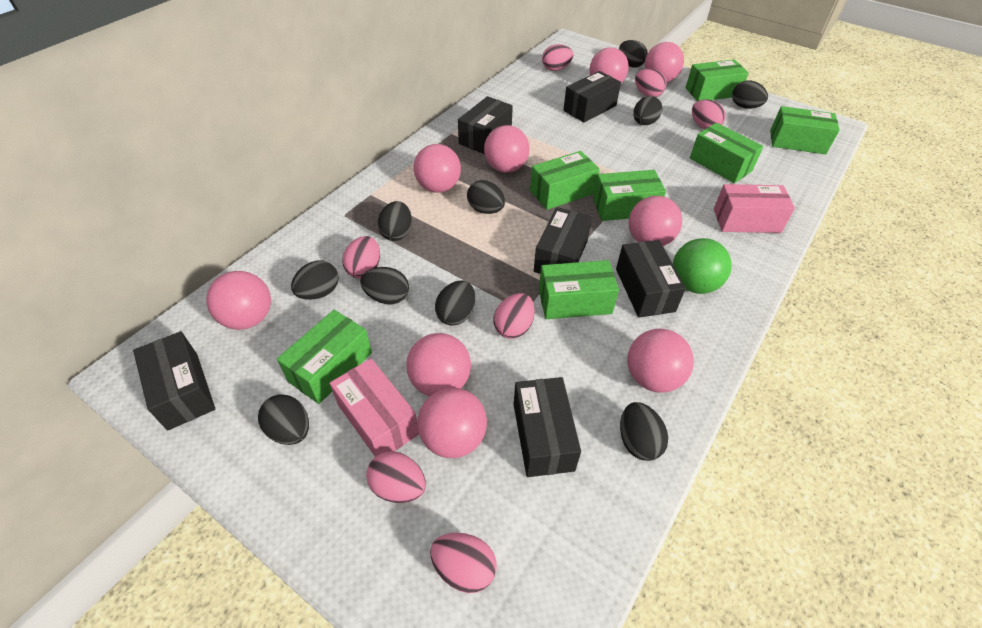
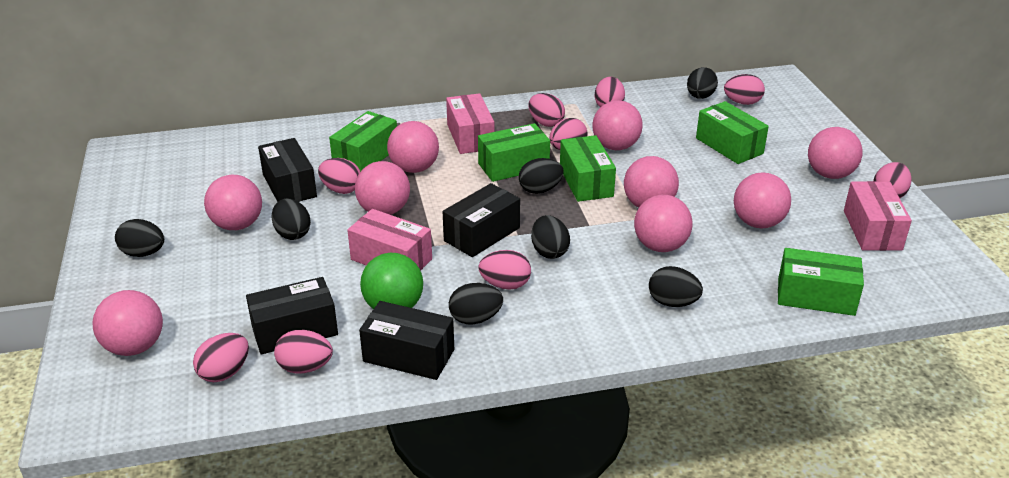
black box: 6 -> 4
black egg: 10 -> 7
green box: 7 -> 5
pink box: 2 -> 3
pink egg: 7 -> 9

